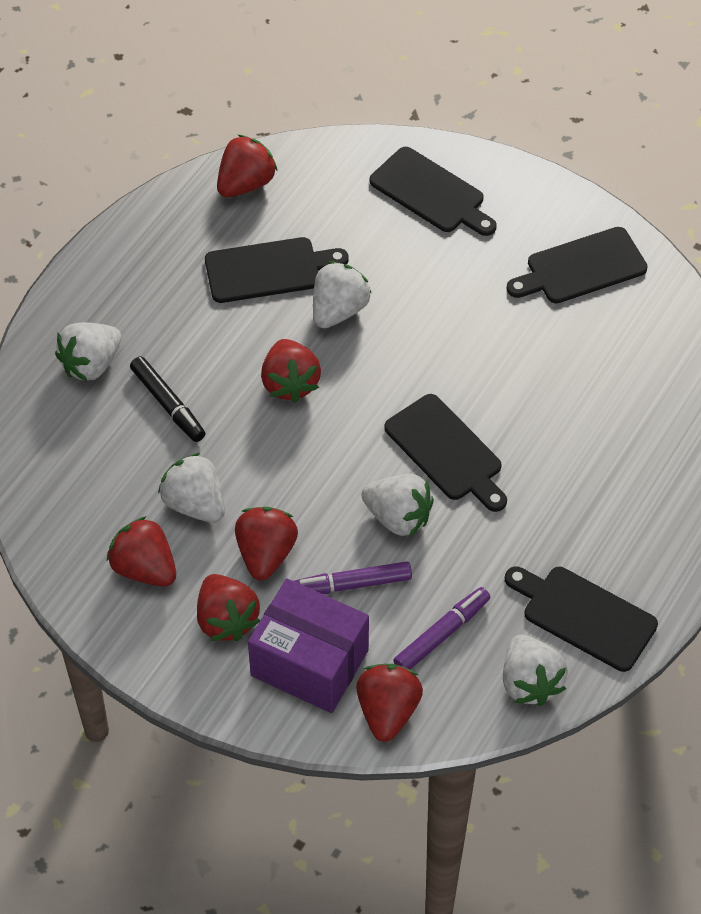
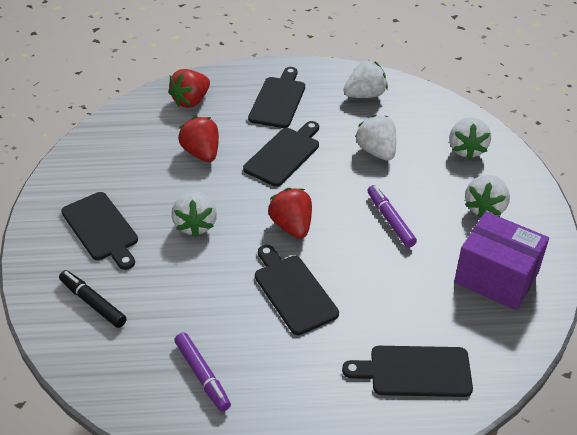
red strawberry: 6 -> 3

